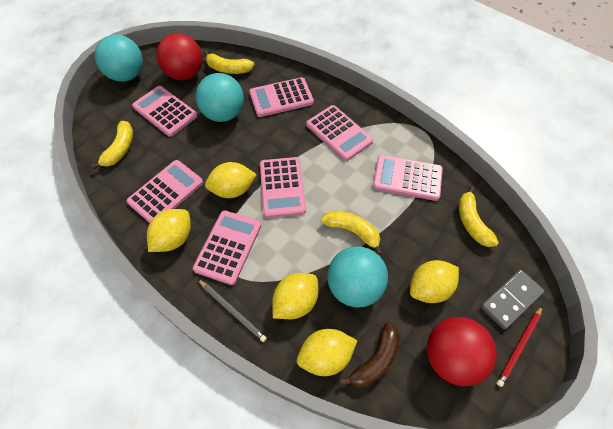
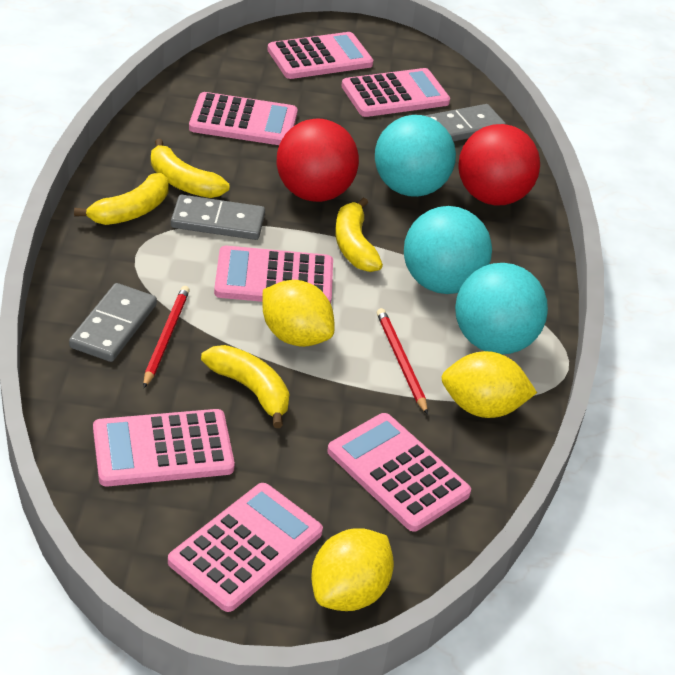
brown banana: 1 -> 0
grey domino: 1 -> 3
grey pencil: 1 -> 0
red pencil: 1 -> 2
yellow lemon: 5 -> 3

